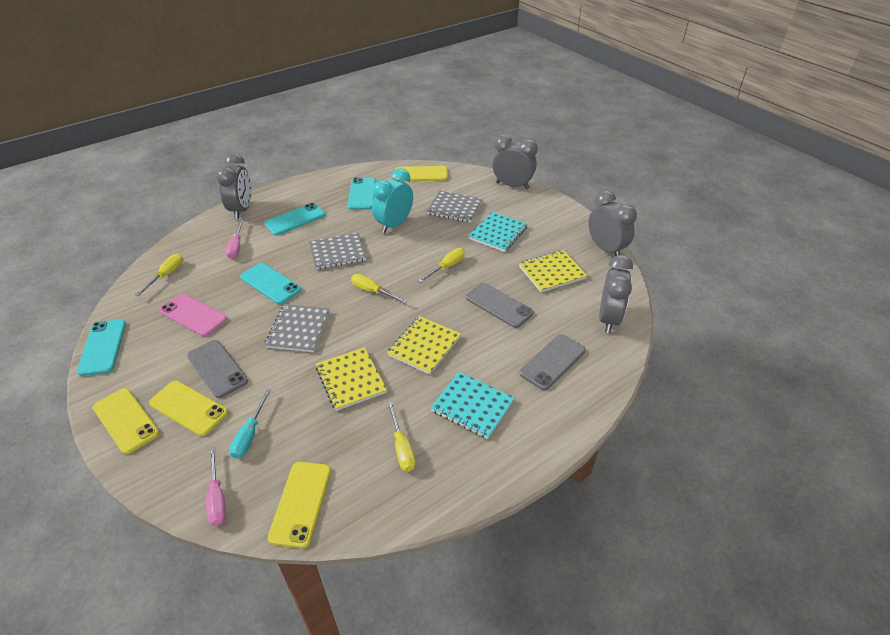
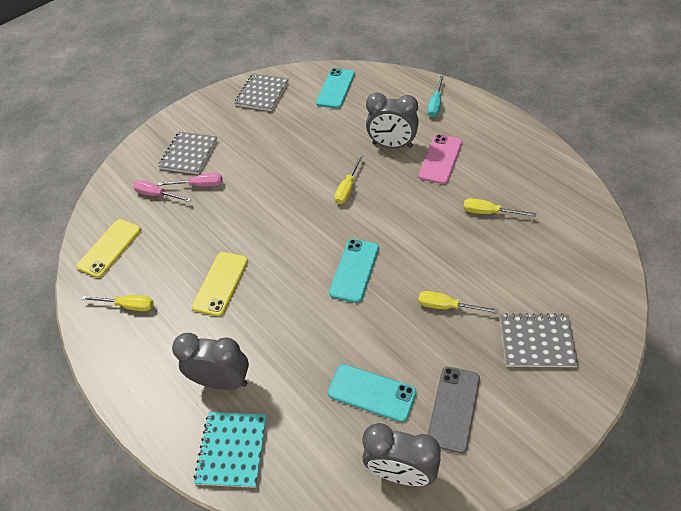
grey clock: 4 -> 3
grey phone: 3 -> 1
turquoise clock: 1 -> 0
turquoise notebook: 2 -> 1
turquoise phone: 4 -> 3
yellow notebook: 3 -> 0
yellow phone: 4 -> 2

